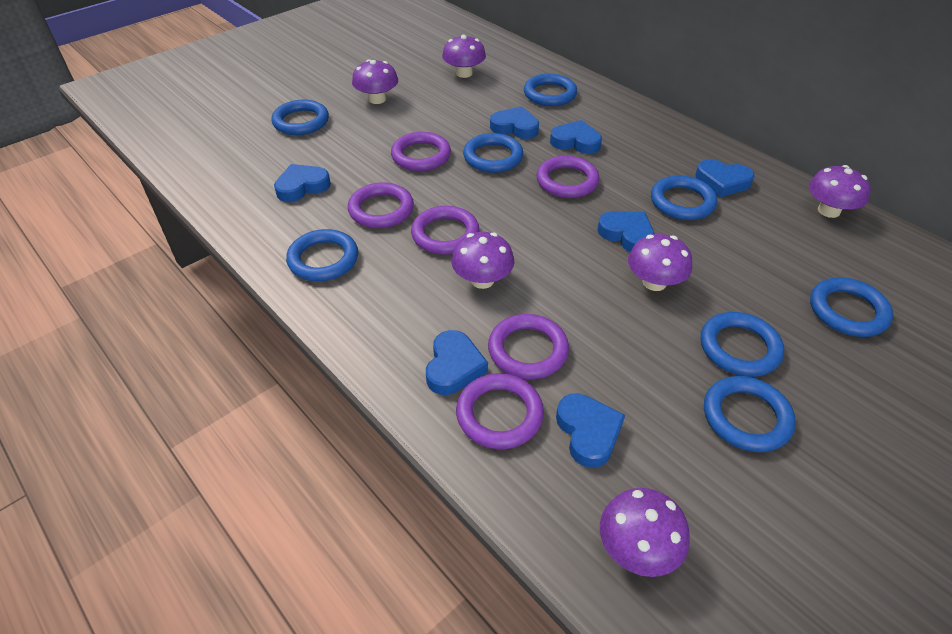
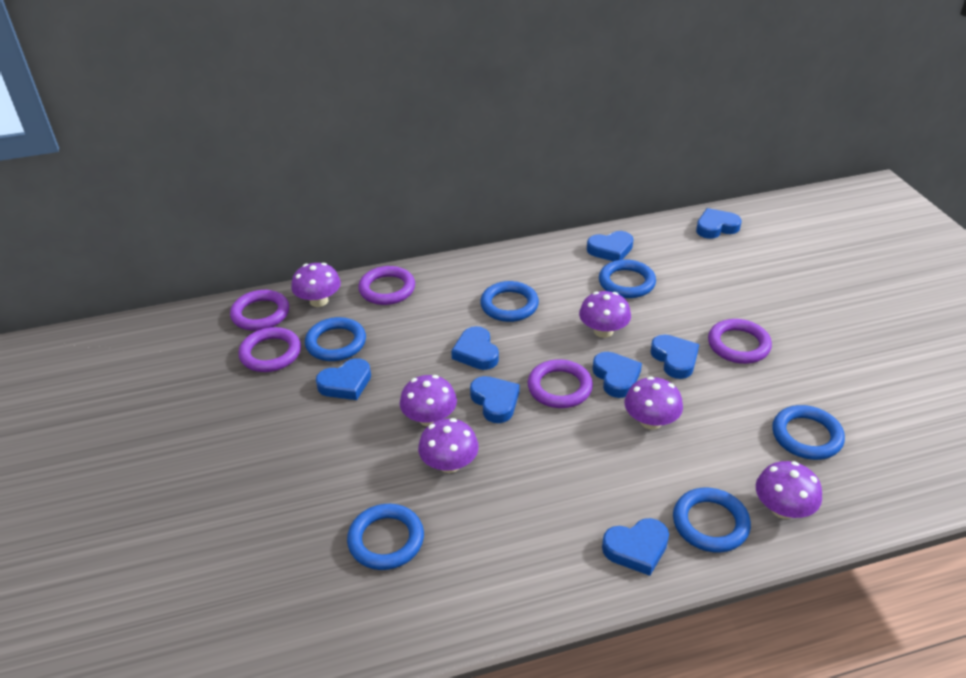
blue heart: 7 -> 8
blue ring: 8 -> 6
purple ring: 6 -> 5

